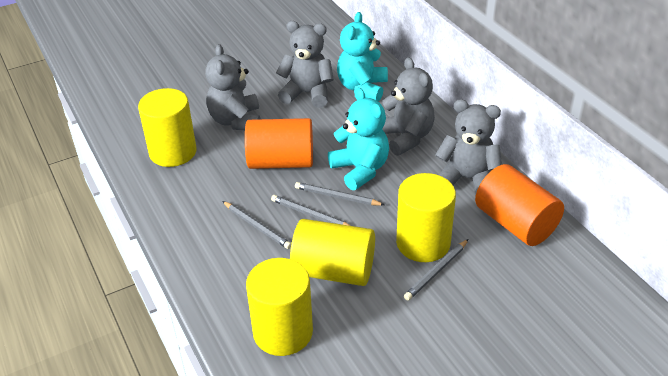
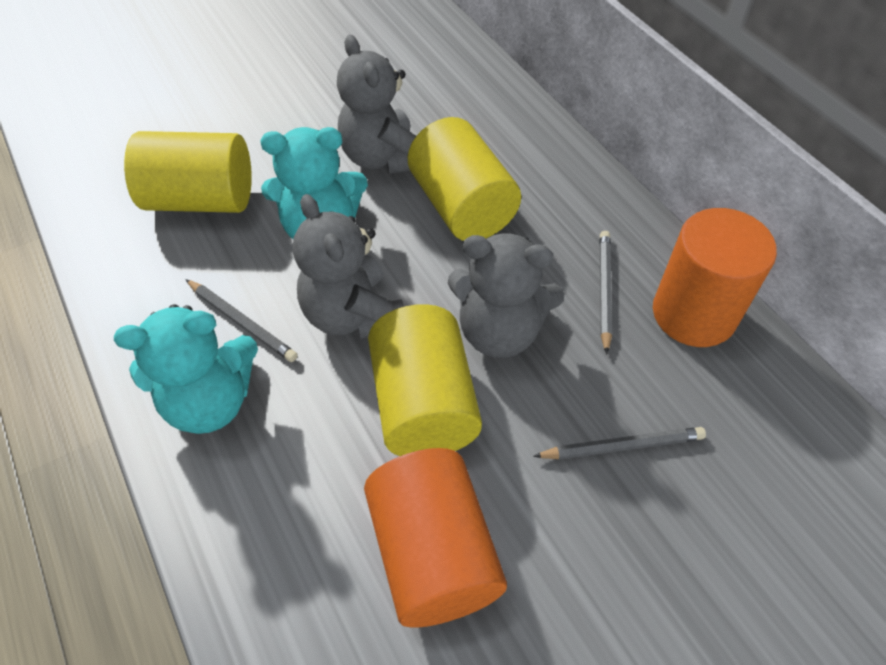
grey pencil: 4 -> 3
grey teddy bear: 4 -> 3
yellow cylinder: 4 -> 3

